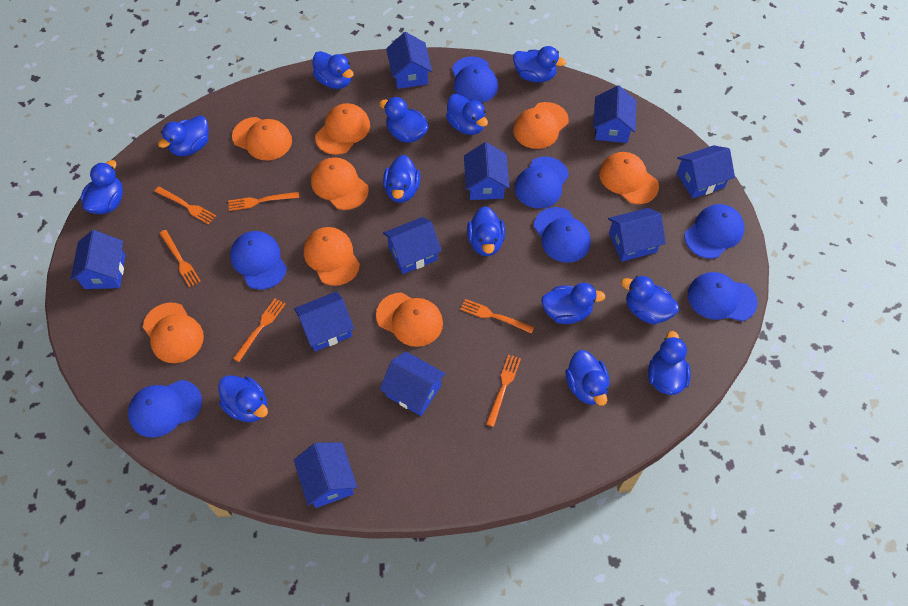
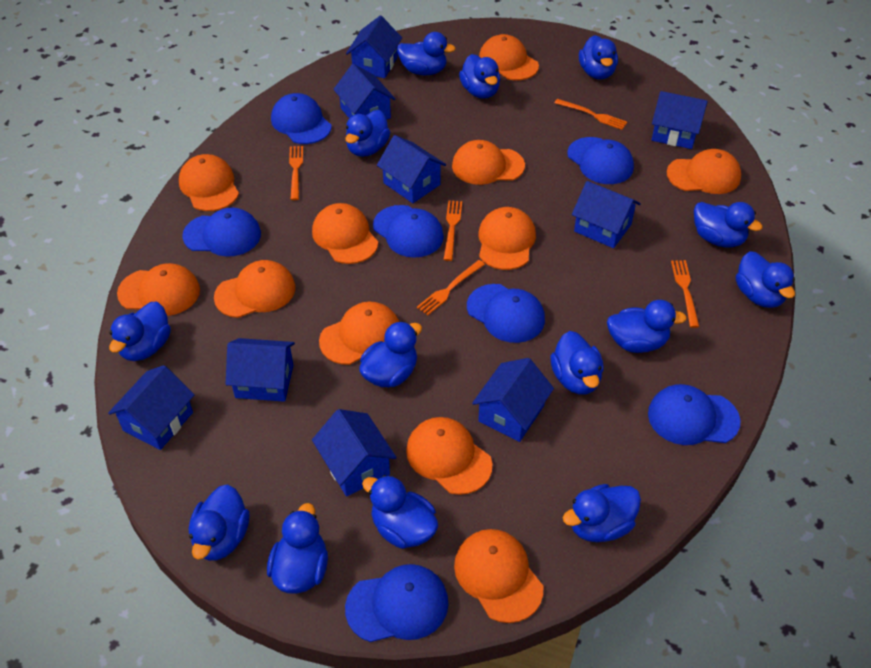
blue duck: 13 -> 14
blue house: 10 -> 9
orange cap: 8 -> 11
orange fork: 6 -> 5

